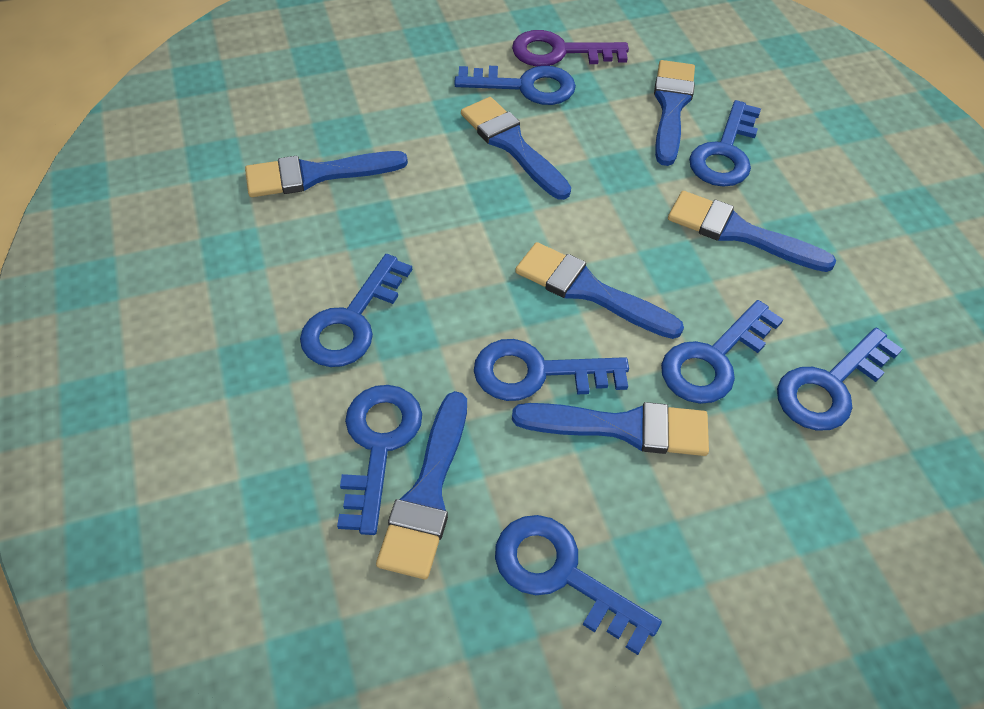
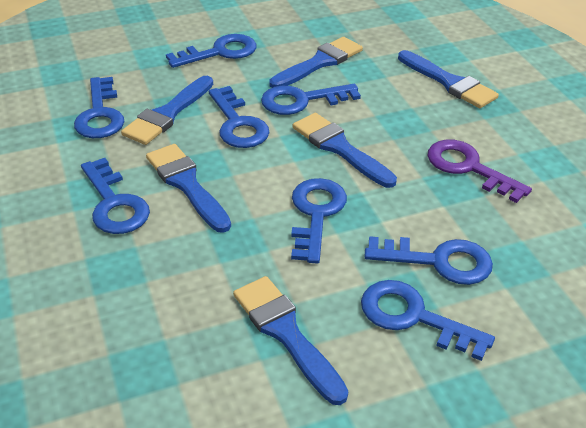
blue brush: 7 -> 6

